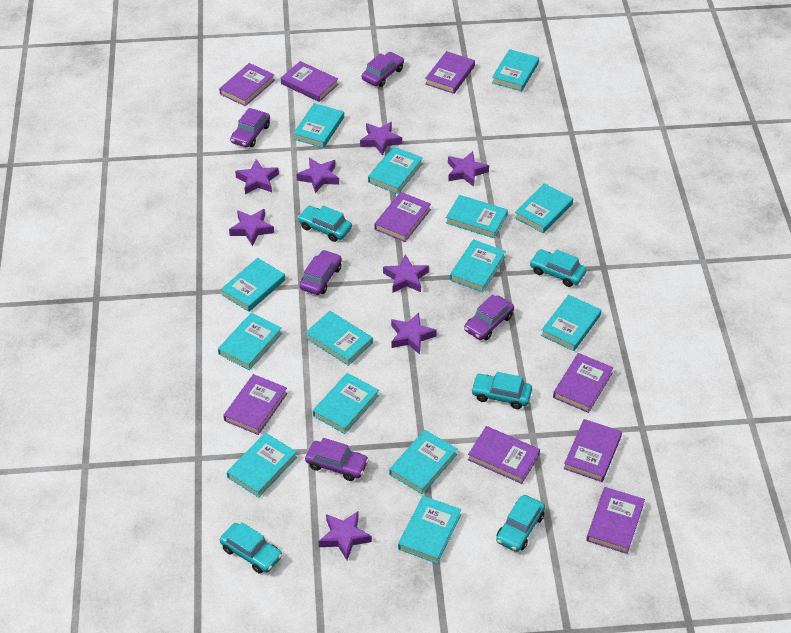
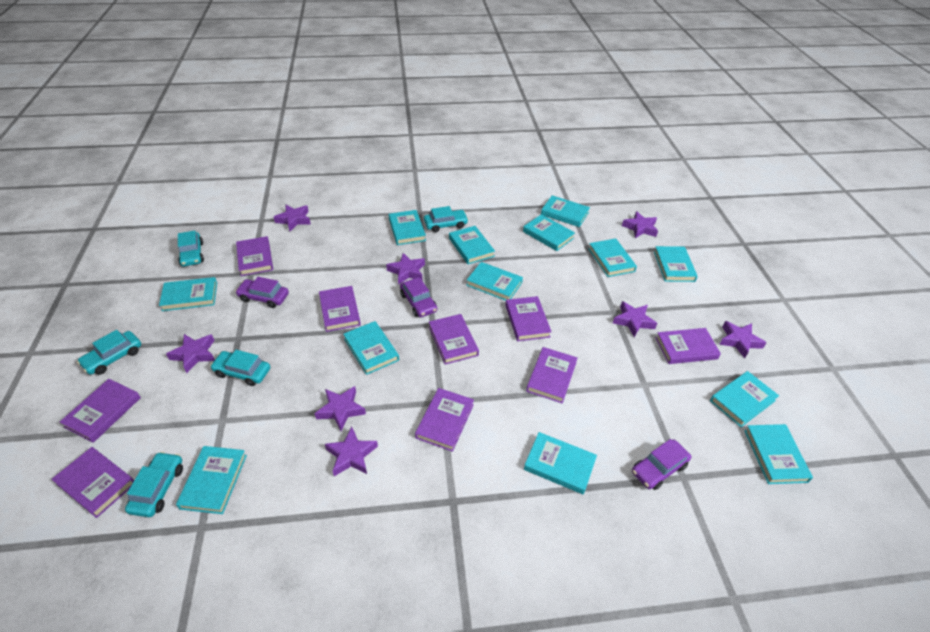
purple car: 5 -> 3
turquoise book: 14 -> 13

